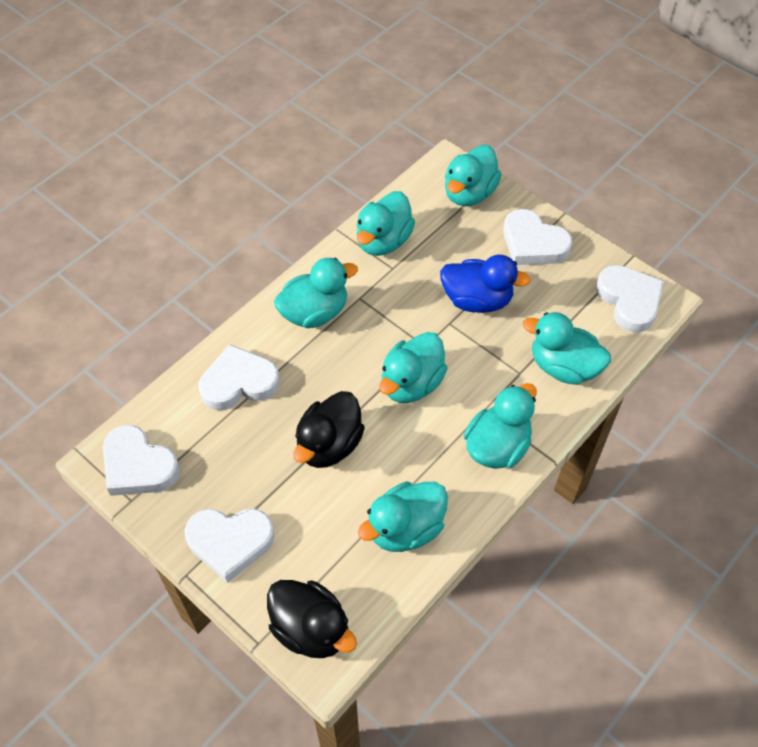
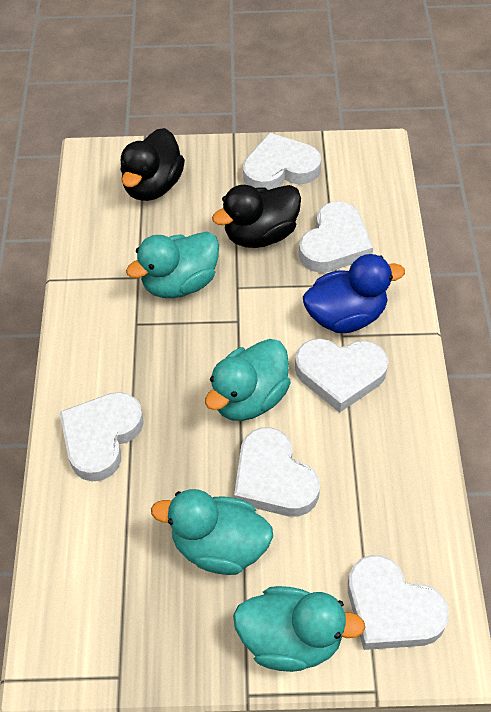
turquoise duck: 7 -> 4
white heart: 5 -> 6

